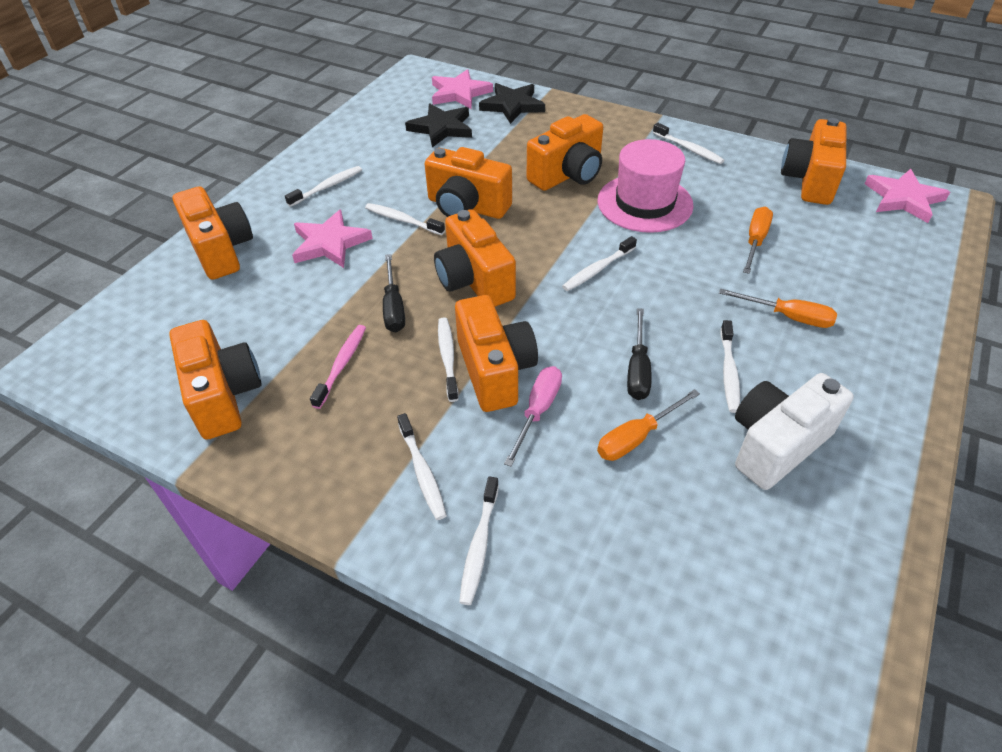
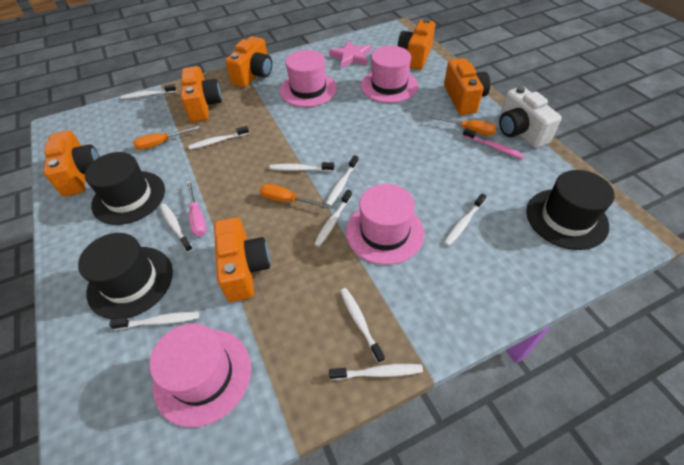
black hat: 0 -> 3
black screwdriver: 2 -> 0
black star: 2 -> 0
orange camera: 7 -> 6
pink hat: 1 -> 4
pink star: 3 -> 1
white toothbrush: 8 -> 10

